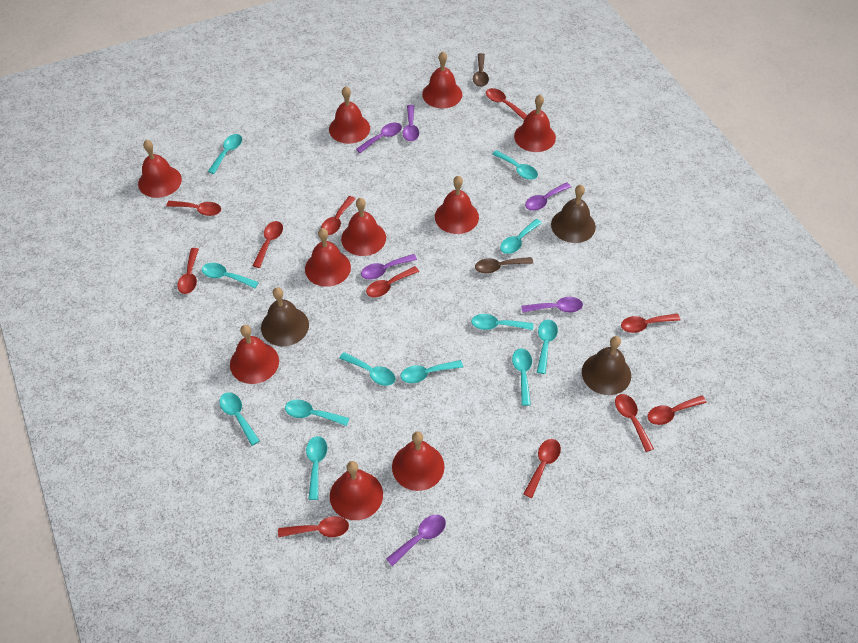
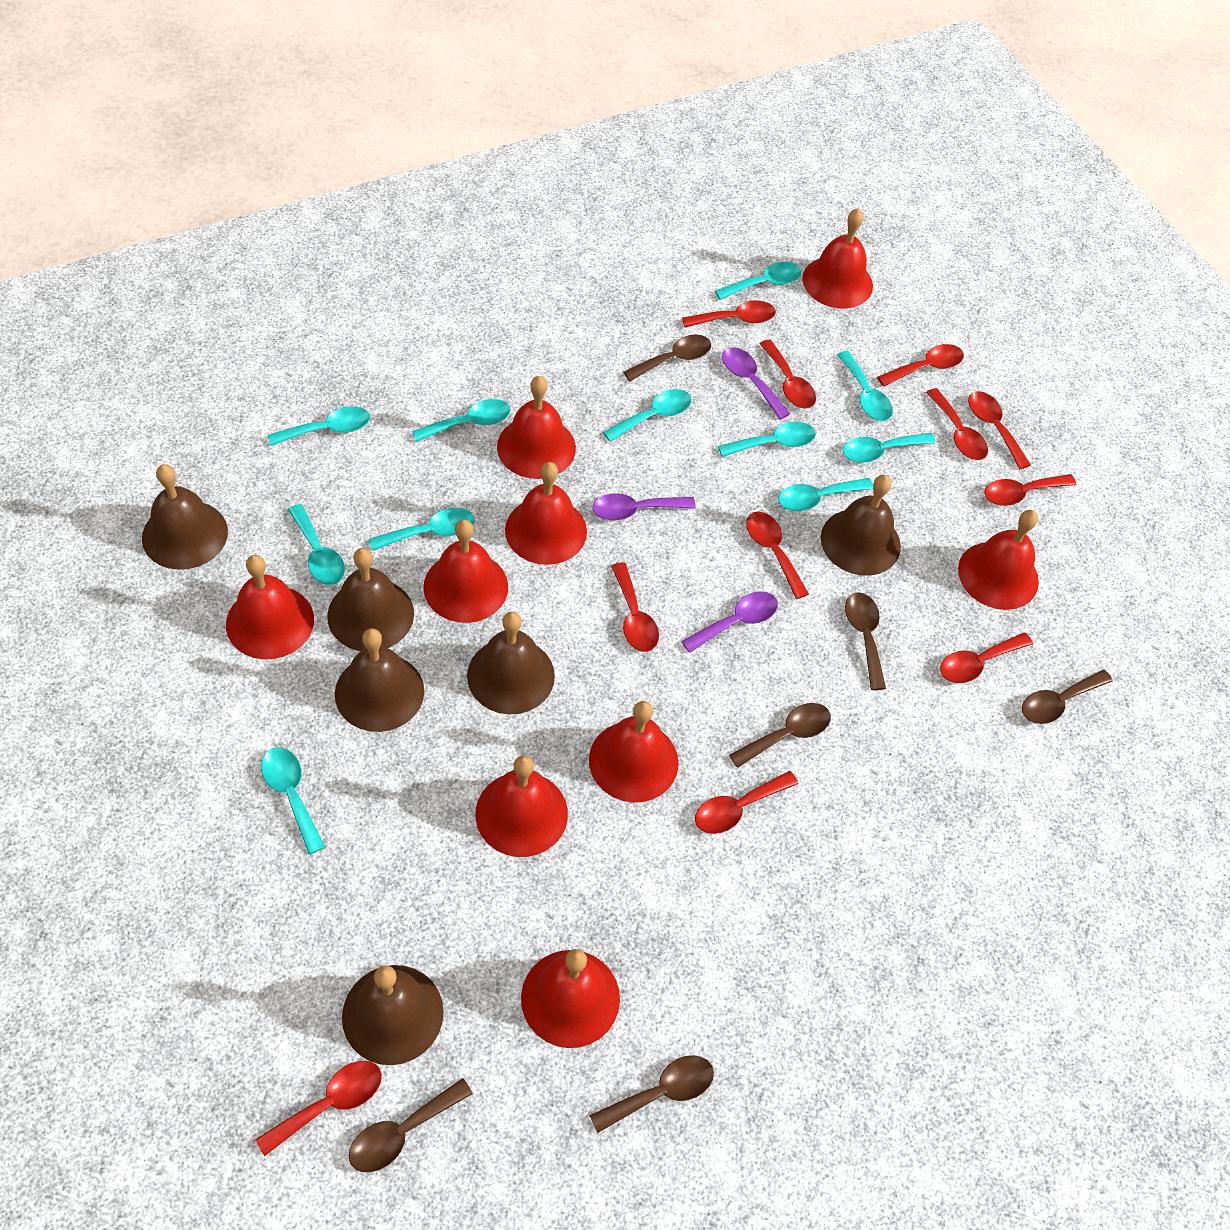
brown bell: 3 -> 6
brown spoon: 2 -> 6
purple spoon: 6 -> 3
red bell: 10 -> 9
turquoise spoon: 12 -> 11

